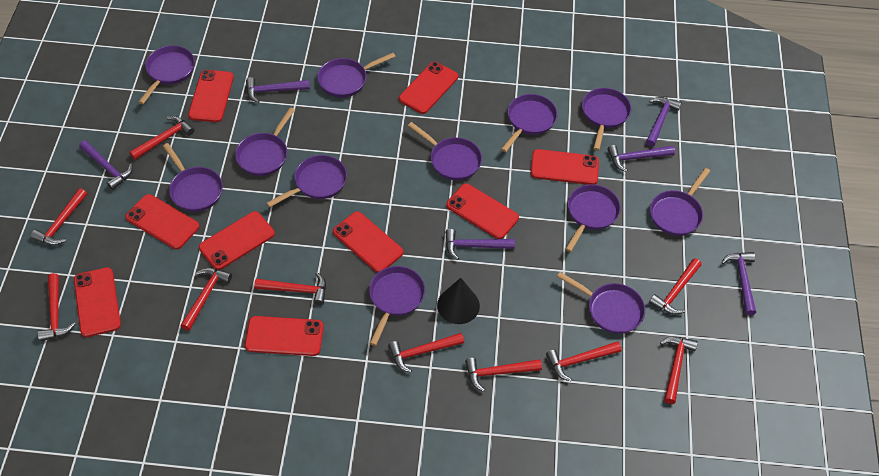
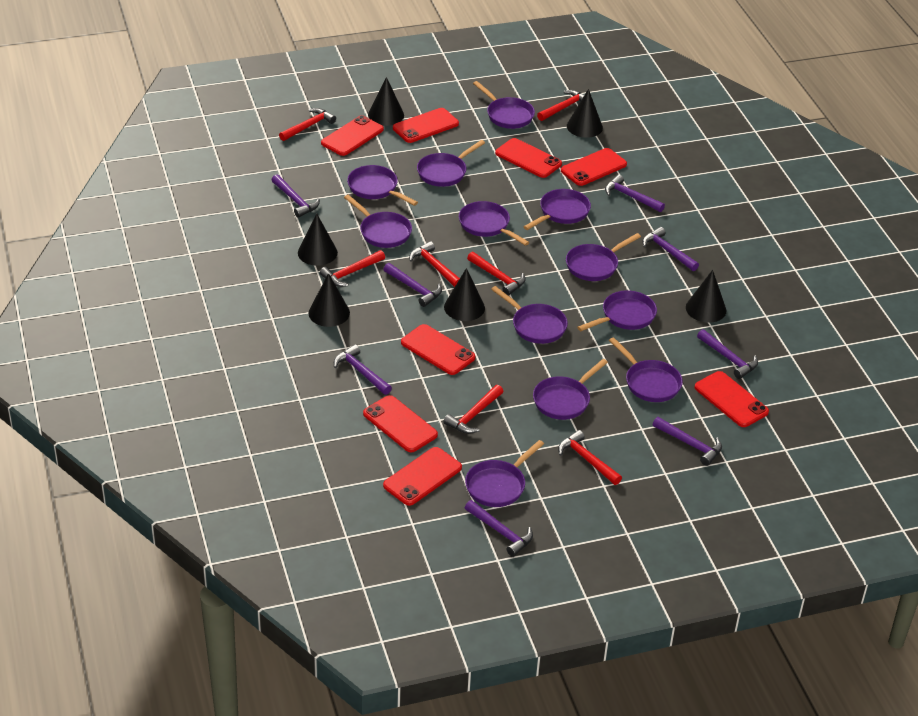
black cone: 1 -> 6
purple hammer: 6 -> 8
red hammer: 10 -> 7
red phone: 9 -> 8

